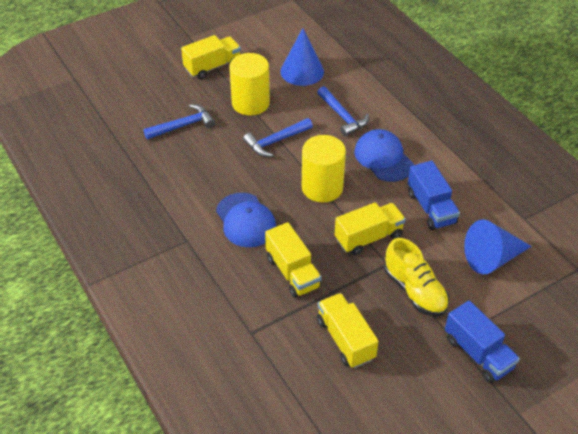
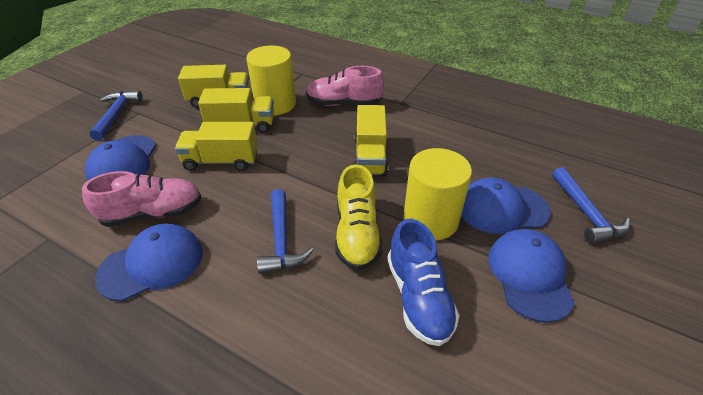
blue cap: 2 -> 4
blue cone: 2 -> 0
blue shoe: 0 -> 1
blue truck: 2 -> 0
pink shoe: 0 -> 2

